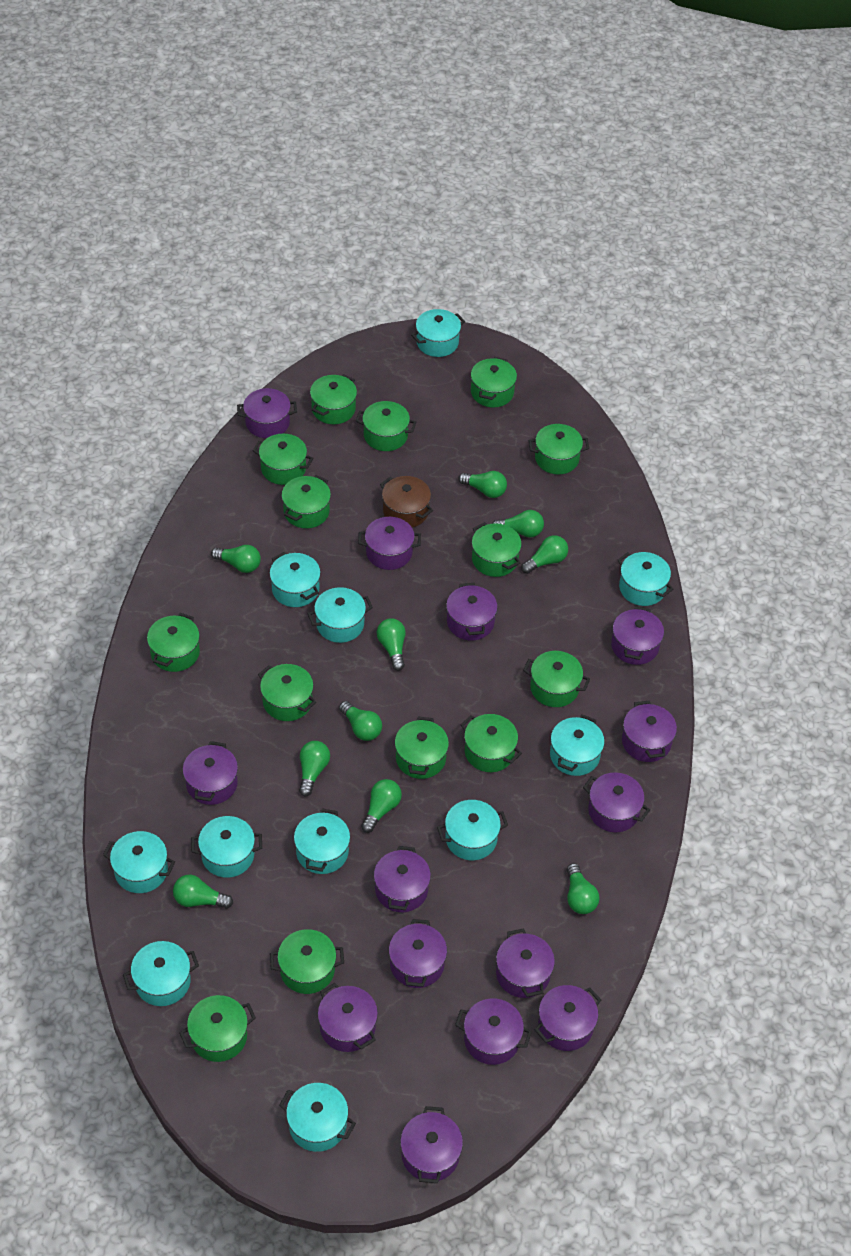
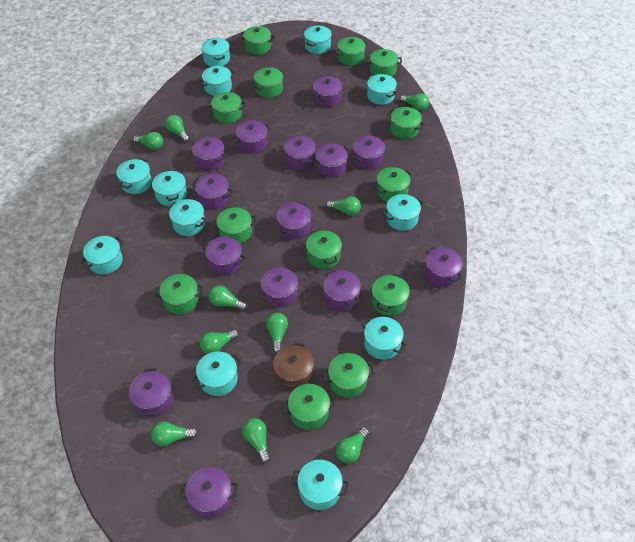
green pot: 14 -> 13
turquoise pot: 11 -> 12

